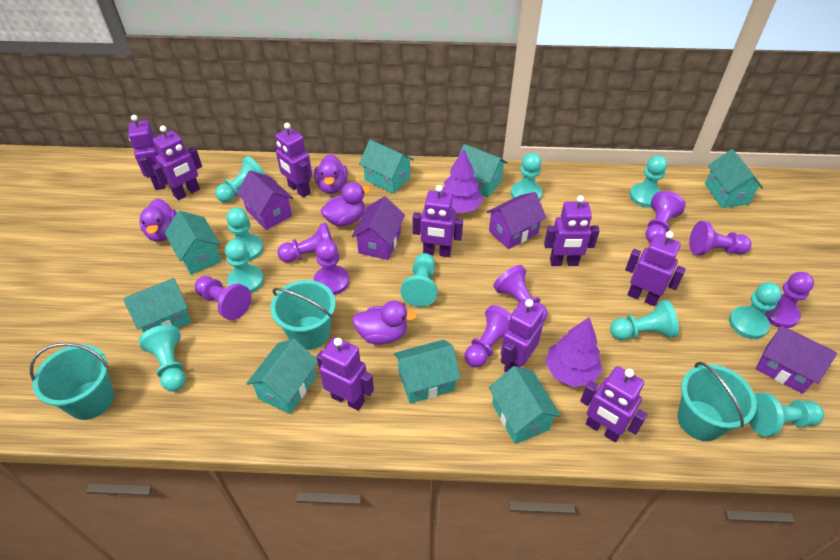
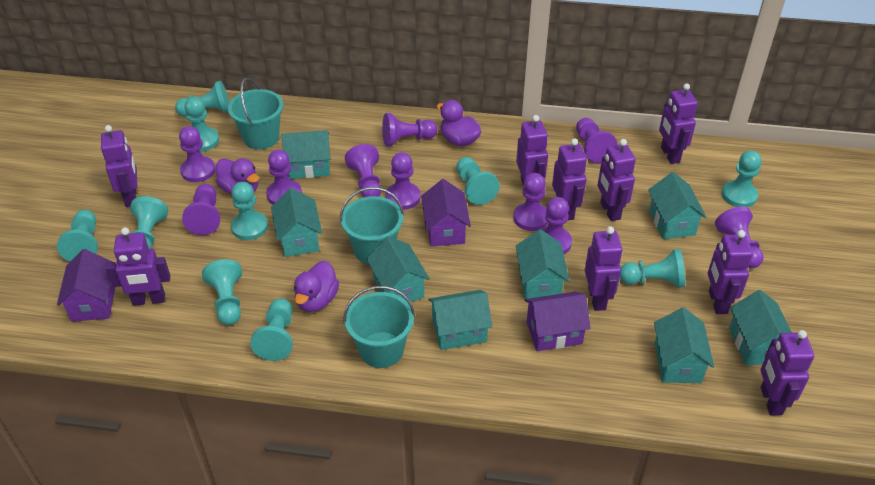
purple duck: 4 -> 3
purple house: 4 -> 3
purple pawn: 8 -> 10
purple tree: 2 -> 0

